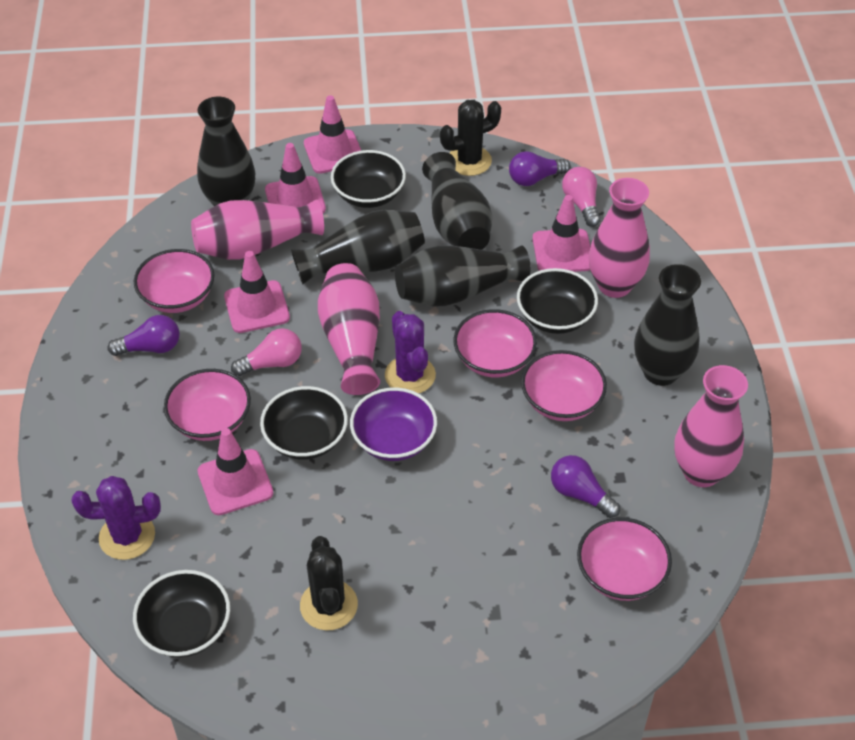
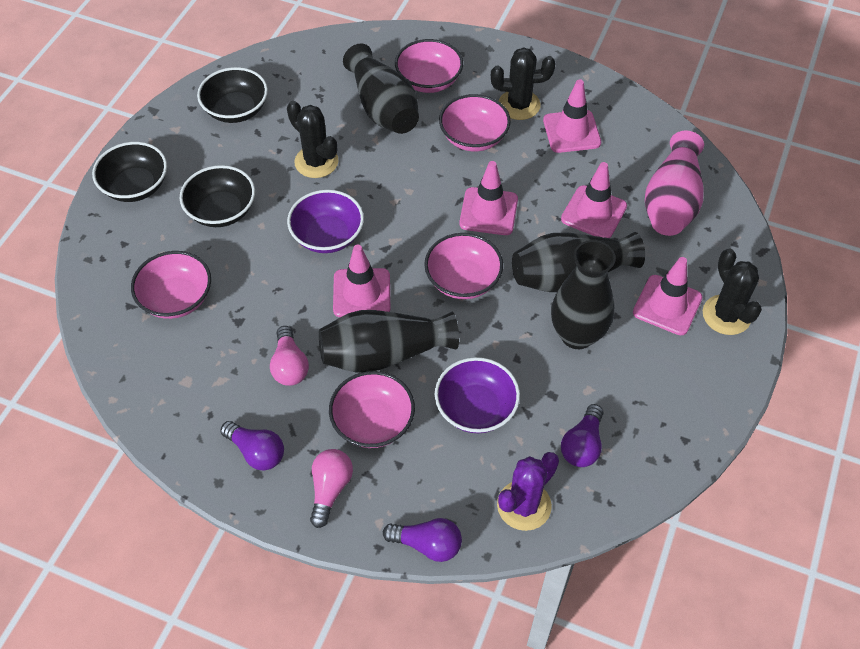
black bowl: 4 -> 3
black cactus: 2 -> 3
black vase: 5 -> 4
pink vase: 4 -> 1
purple bowl: 1 -> 2
purple cactus: 2 -> 1

